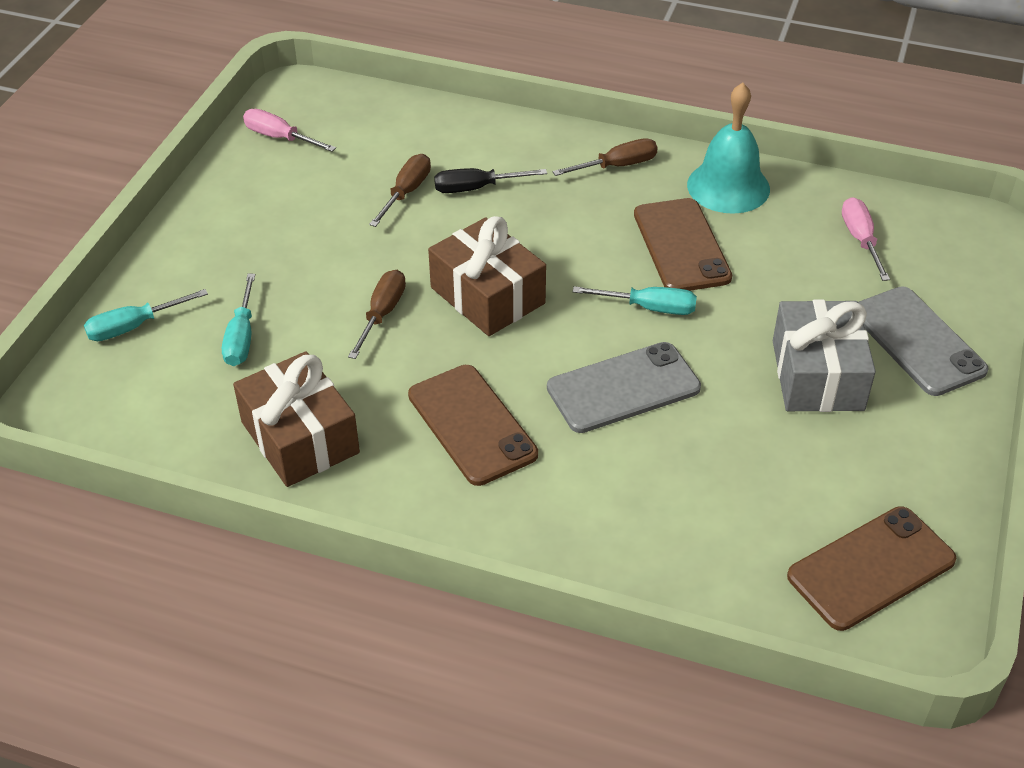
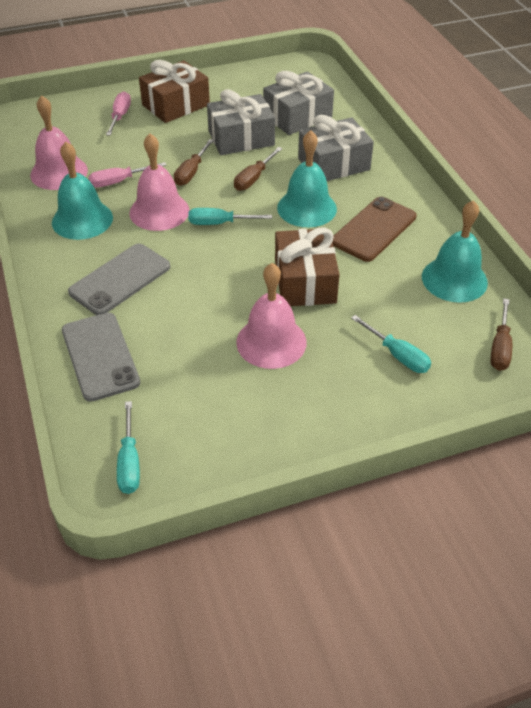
black screwdriver: 1 -> 0
brown phone: 3 -> 1
grey gift: 1 -> 3
pink bell: 0 -> 3
turquoise bell: 1 -> 3

